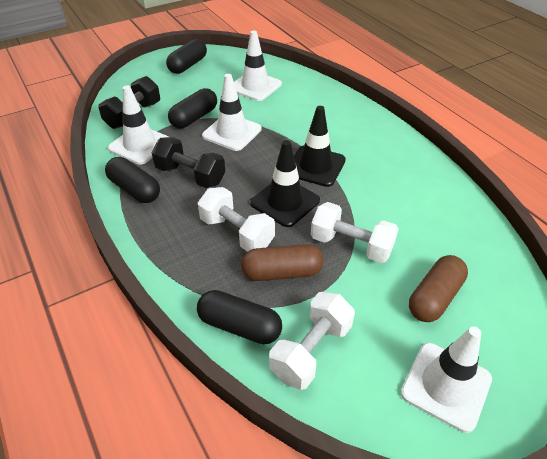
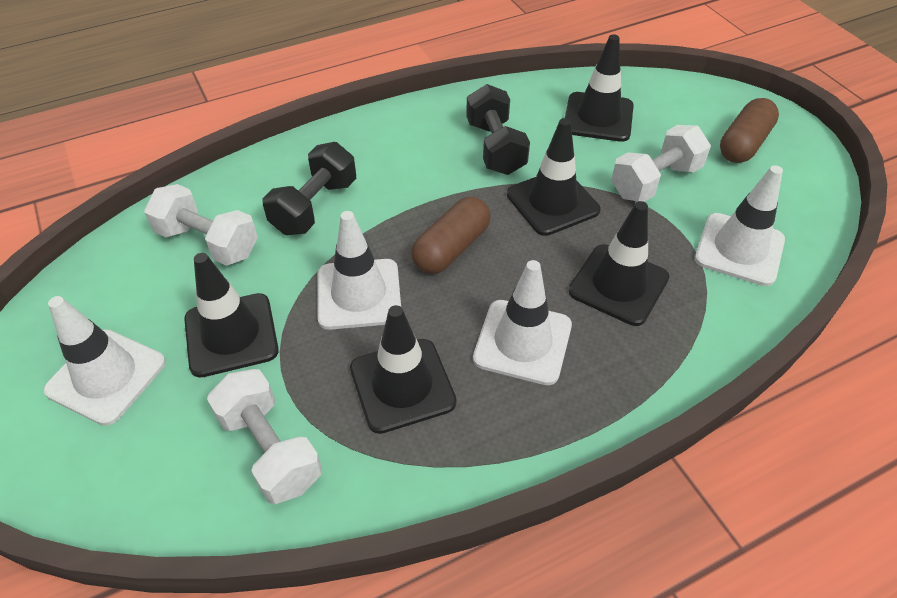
black capsule: 4 -> 0
black traffic cone: 2 -> 5

